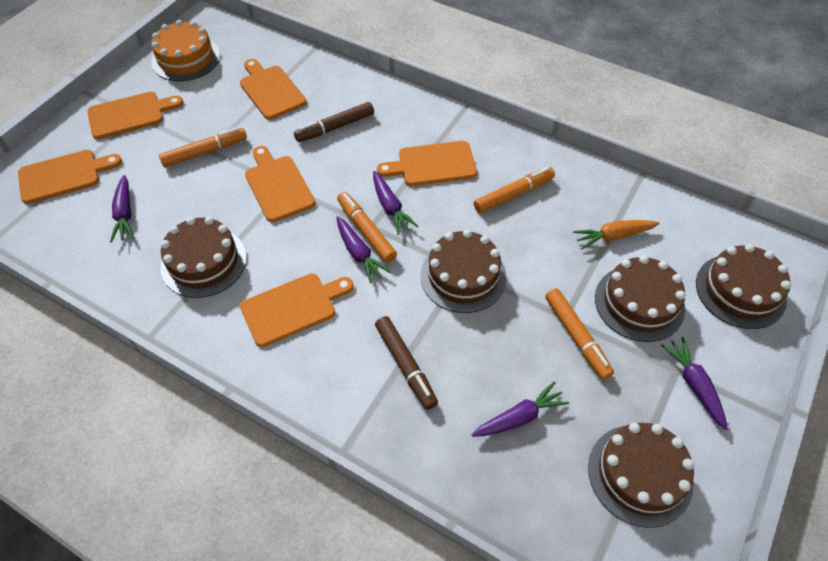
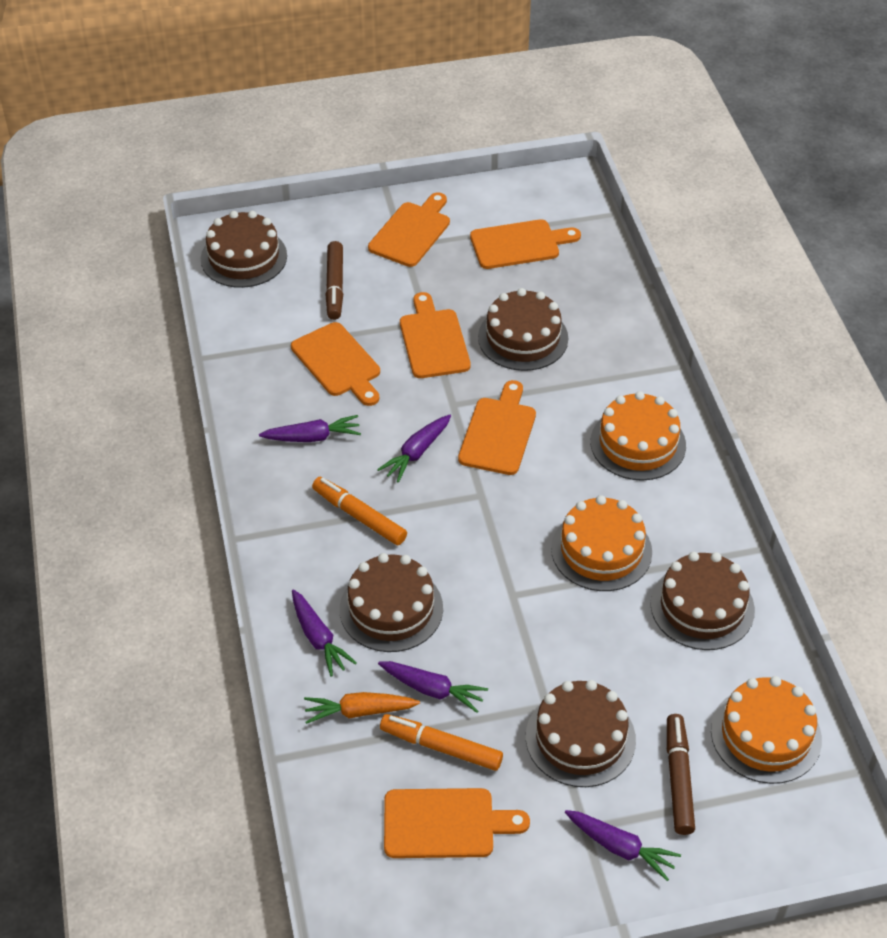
orange cake: 1 -> 3
orange marker: 4 -> 2

